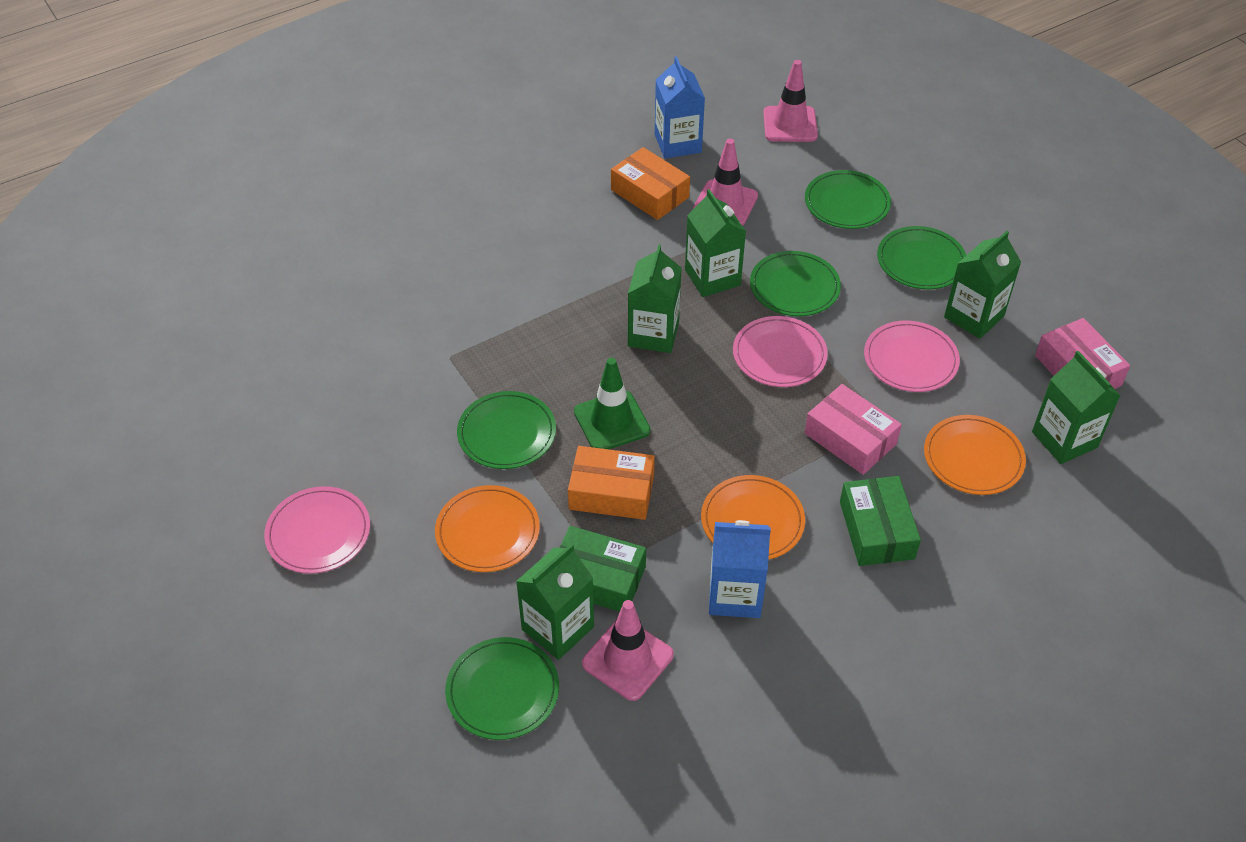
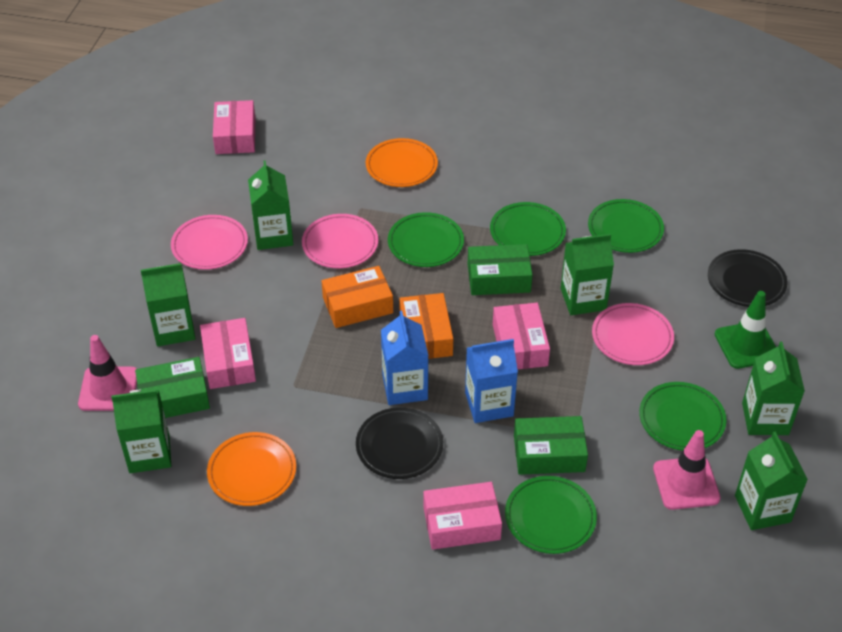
black plate: 0 -> 2
green box: 2 -> 3
green carton: 5 -> 6
orange plate: 3 -> 2
pink box: 2 -> 4
pink traffic cone: 3 -> 2

